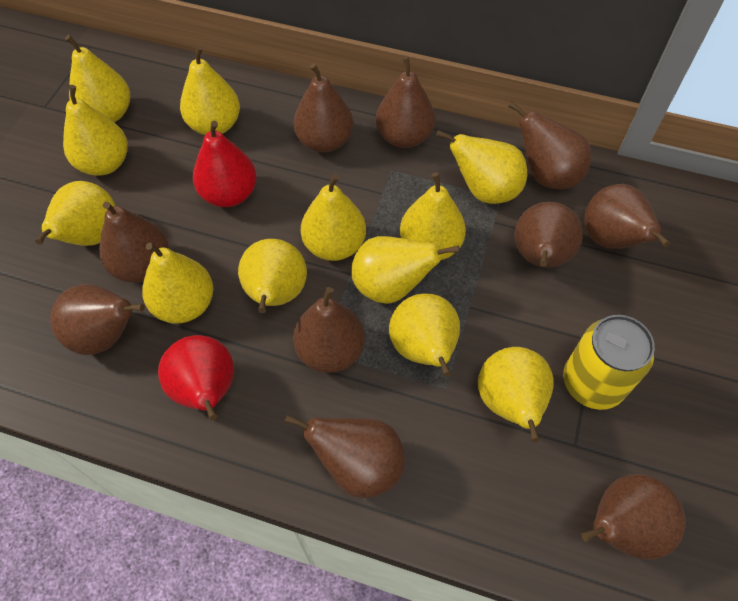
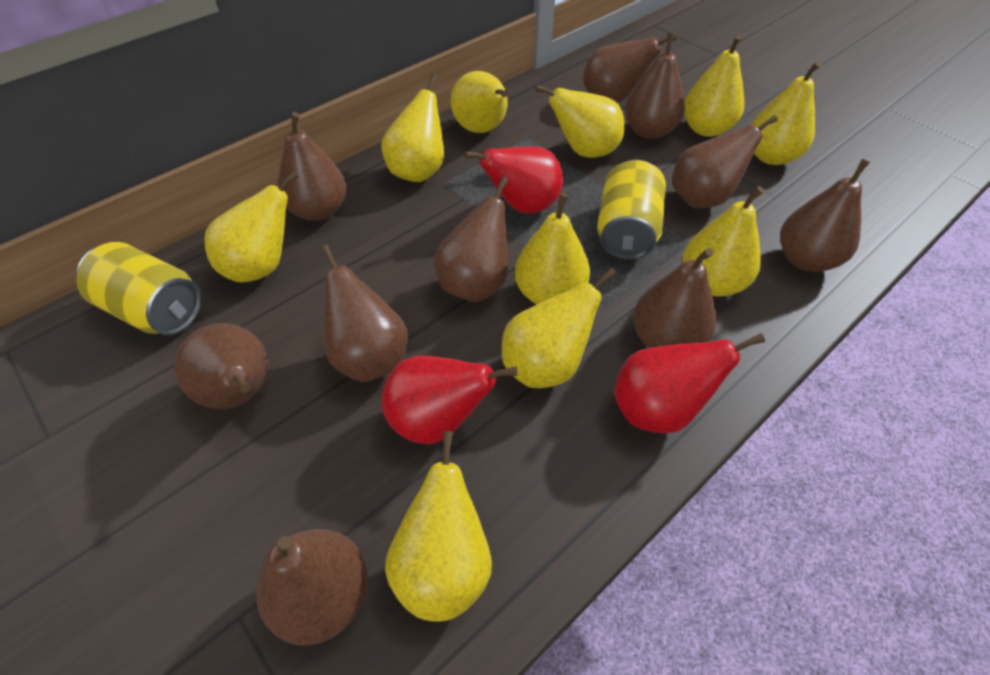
red pear: 2 -> 3
yellow can: 1 -> 2
yellow pear: 12 -> 10

